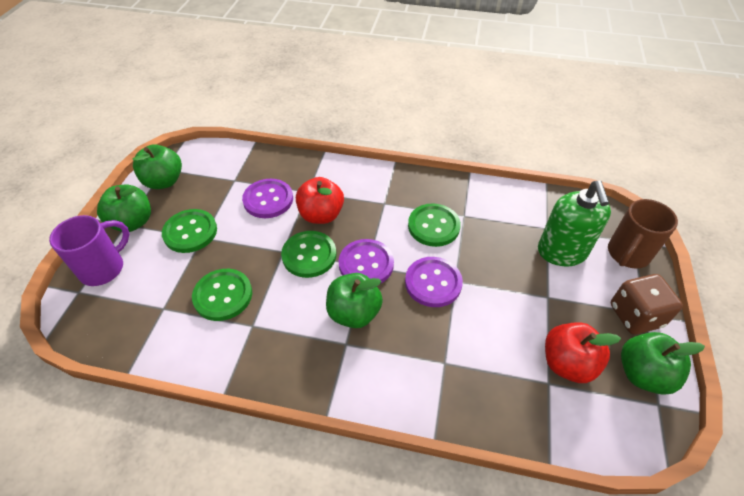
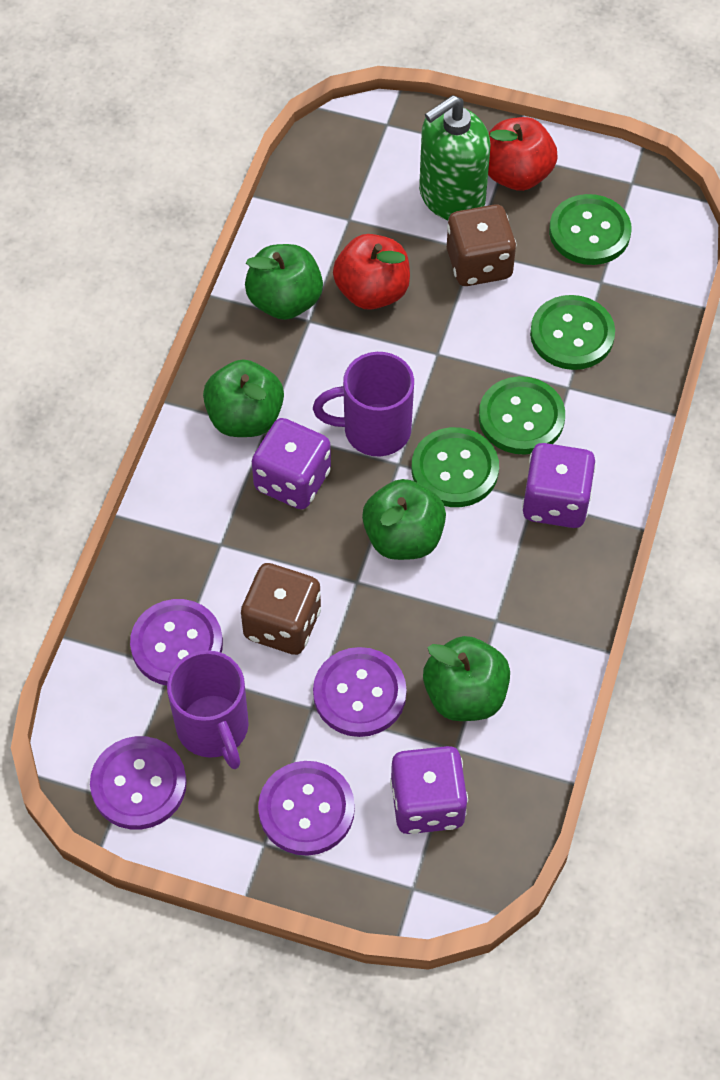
brown dice: 1 -> 2
brown mug: 1 -> 0
purple button: 3 -> 4
purple dice: 0 -> 3
purple mug: 1 -> 2

